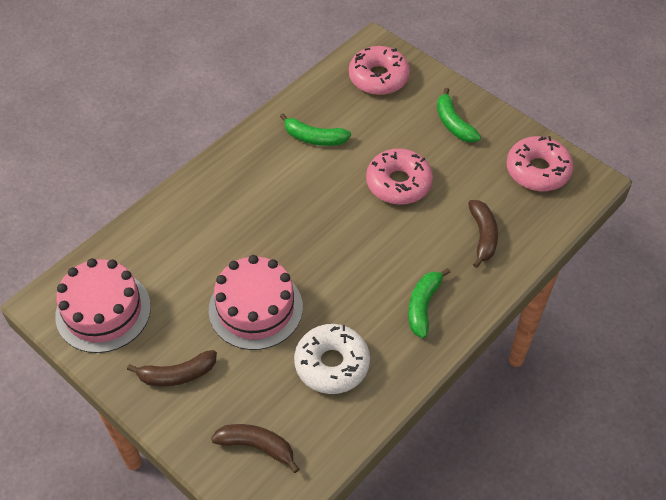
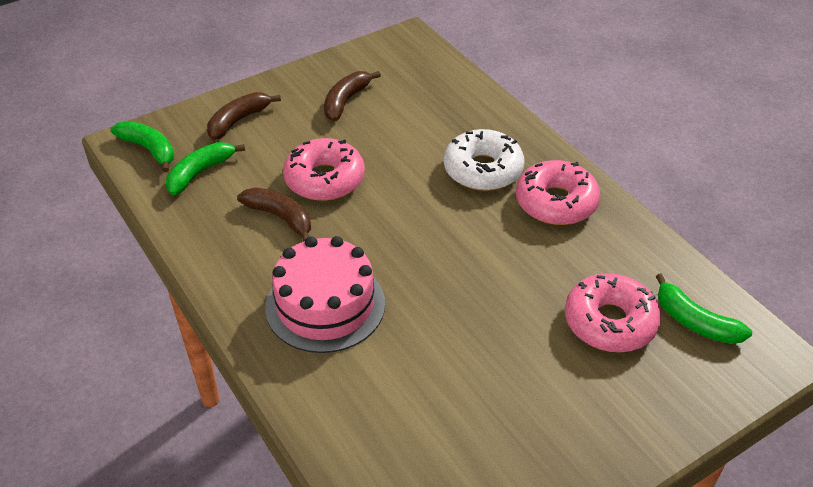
pink cake: 2 -> 1

